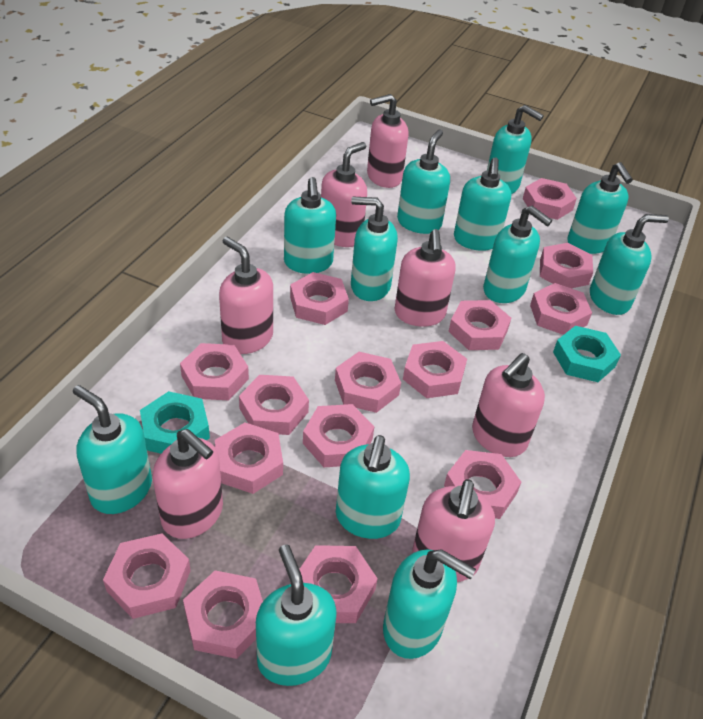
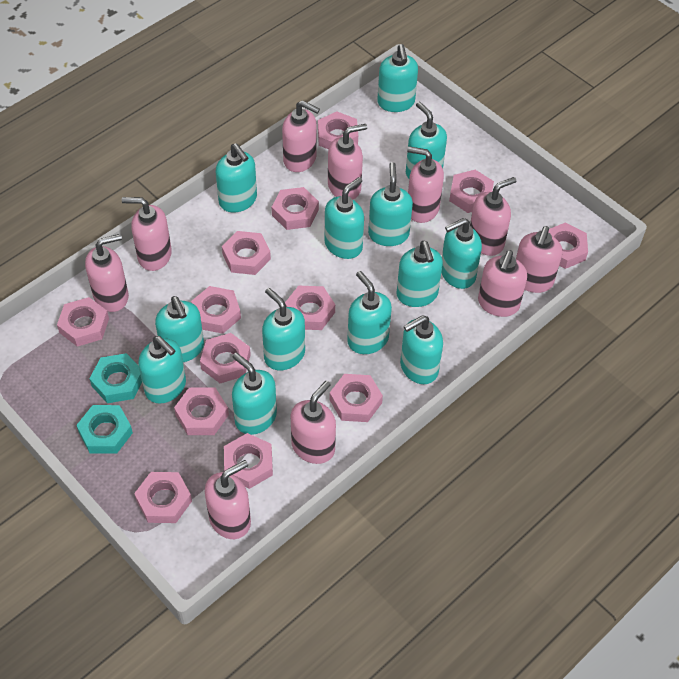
pink nut: 15 -> 13
pink soap dispenser: 7 -> 10
turquoise soap dispenser: 12 -> 13

